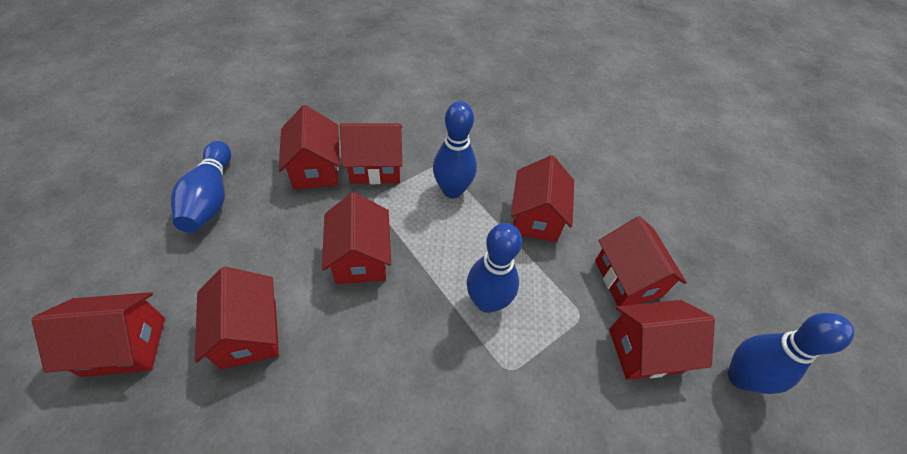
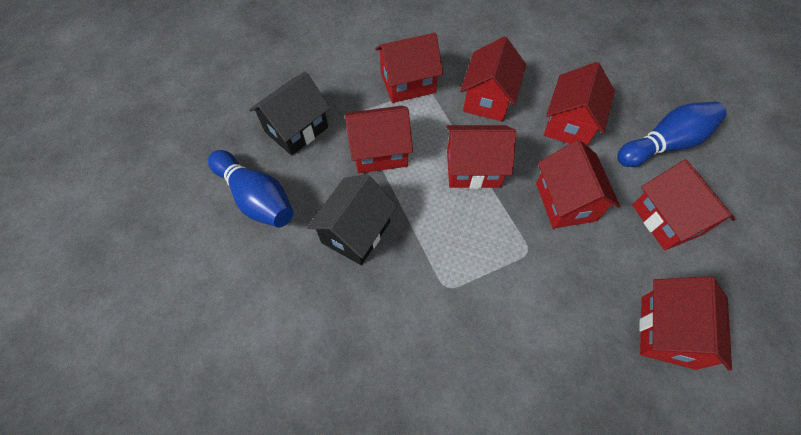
black house: 0 -> 2
blue bowling pin: 4 -> 2

